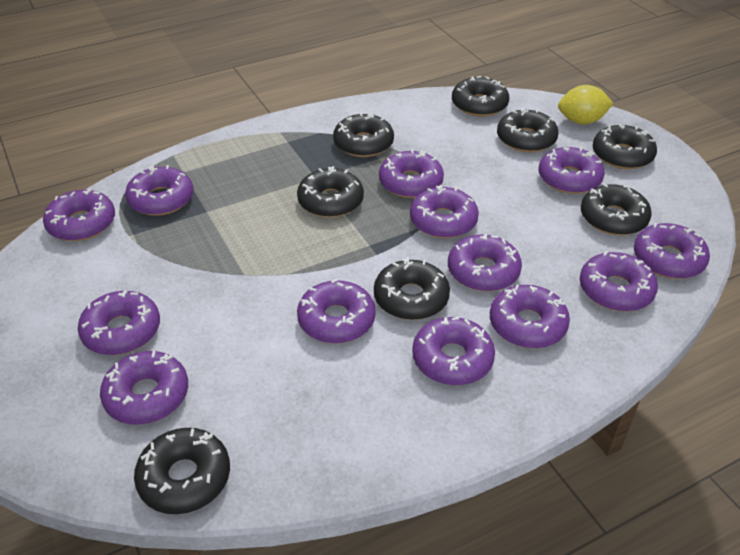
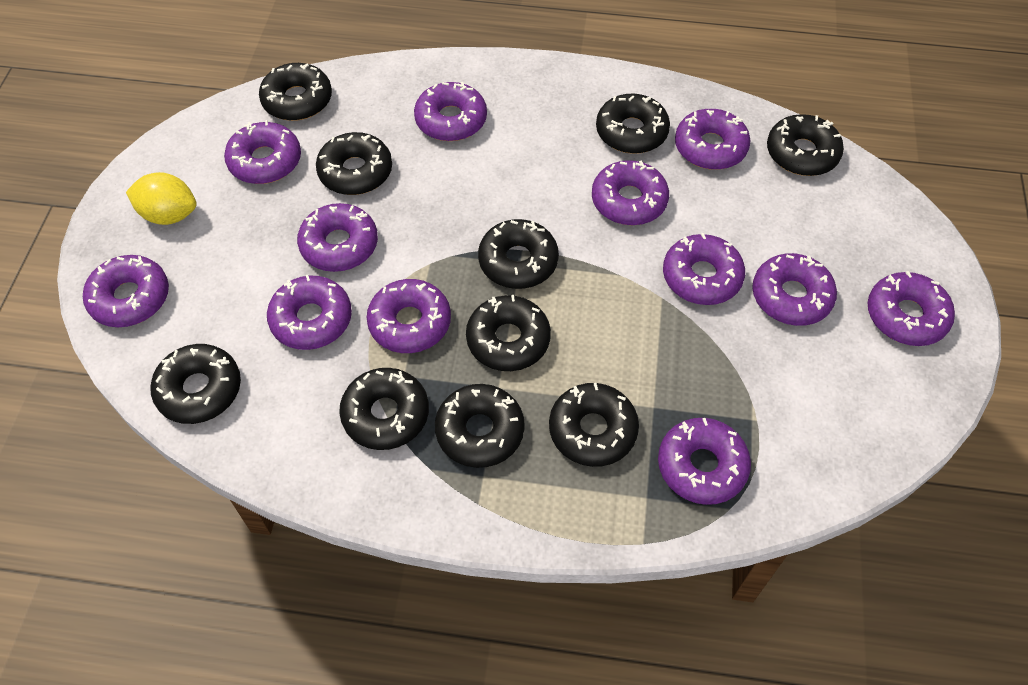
black donut: 8 -> 10
purple donut: 13 -> 12

